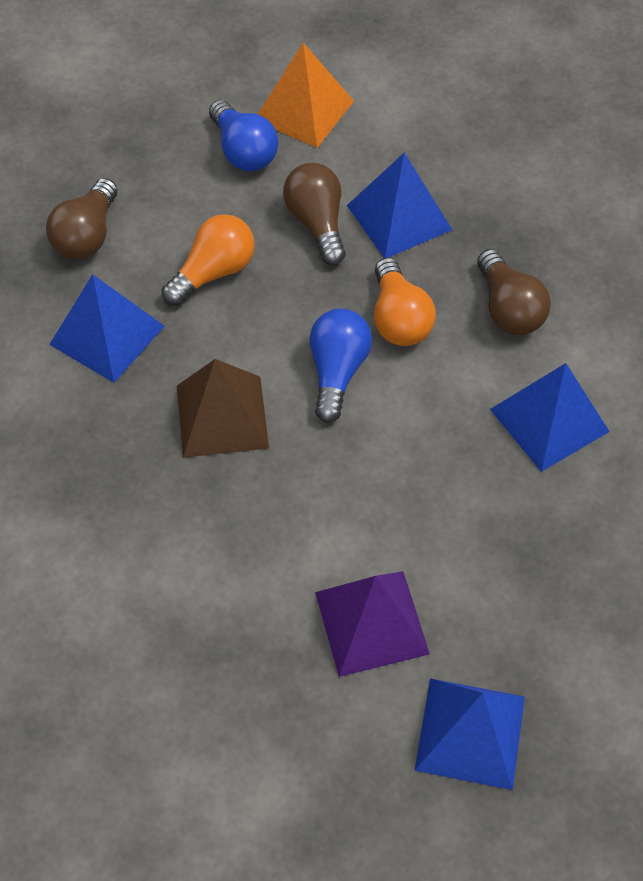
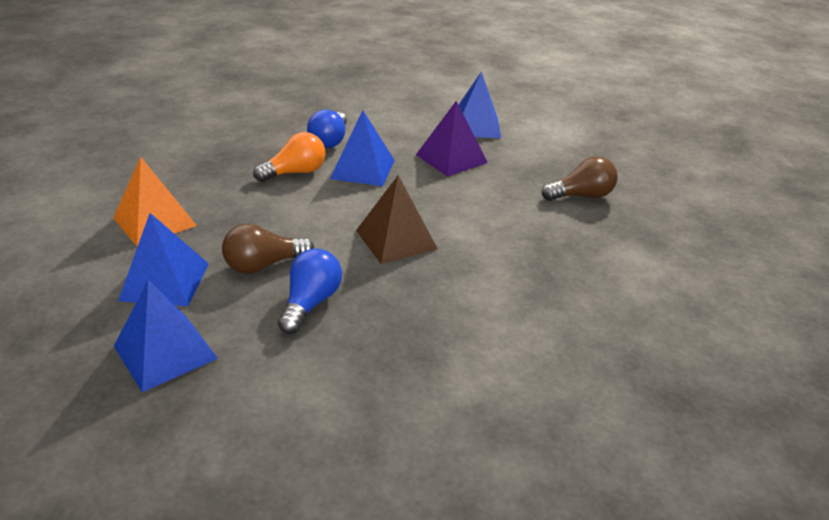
brown light bulb: 3 -> 2
orange light bulb: 2 -> 1

